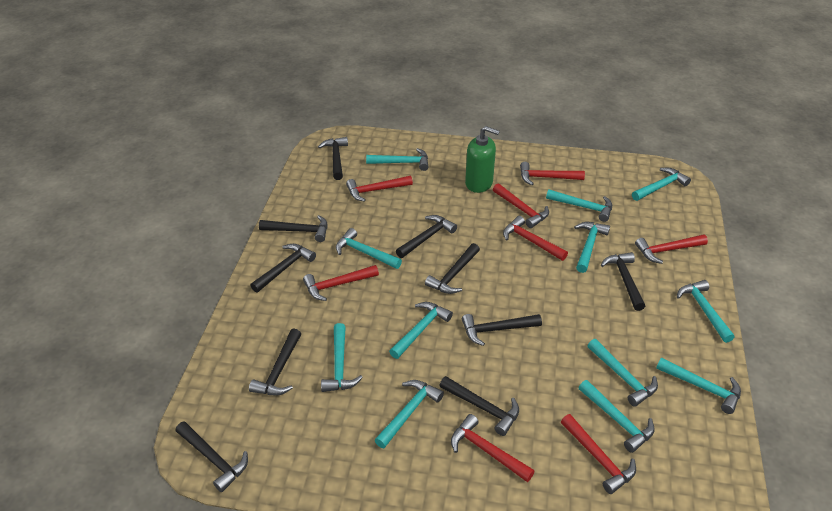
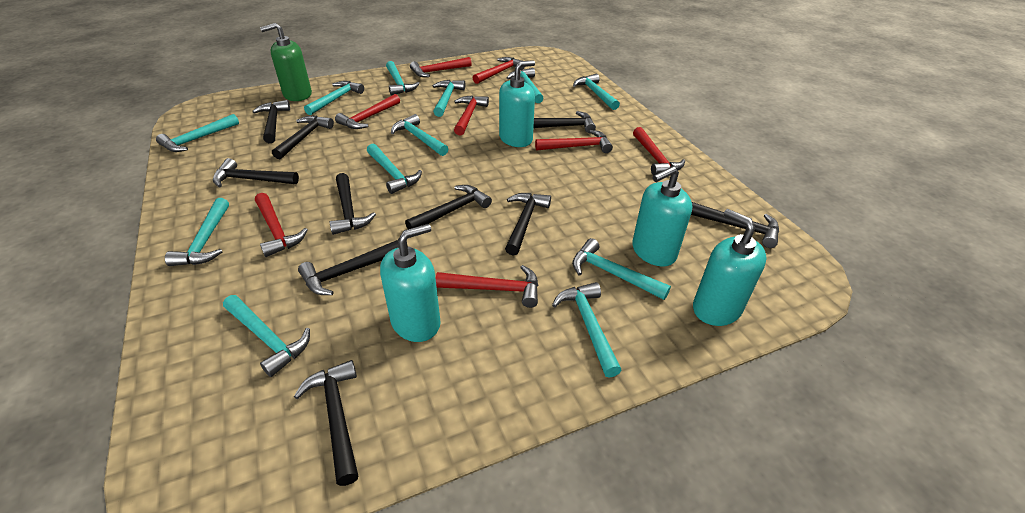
turquoise soap dispenser: 0 -> 4

